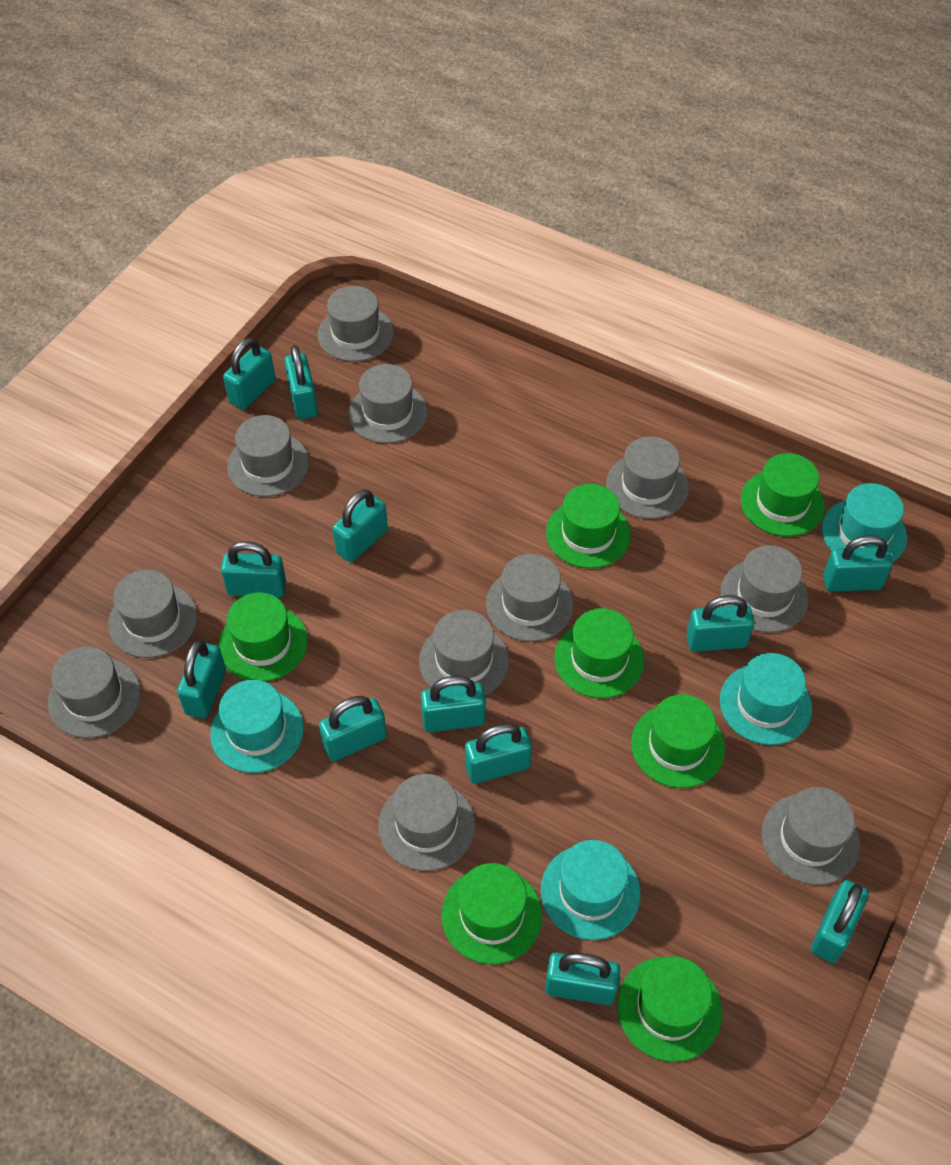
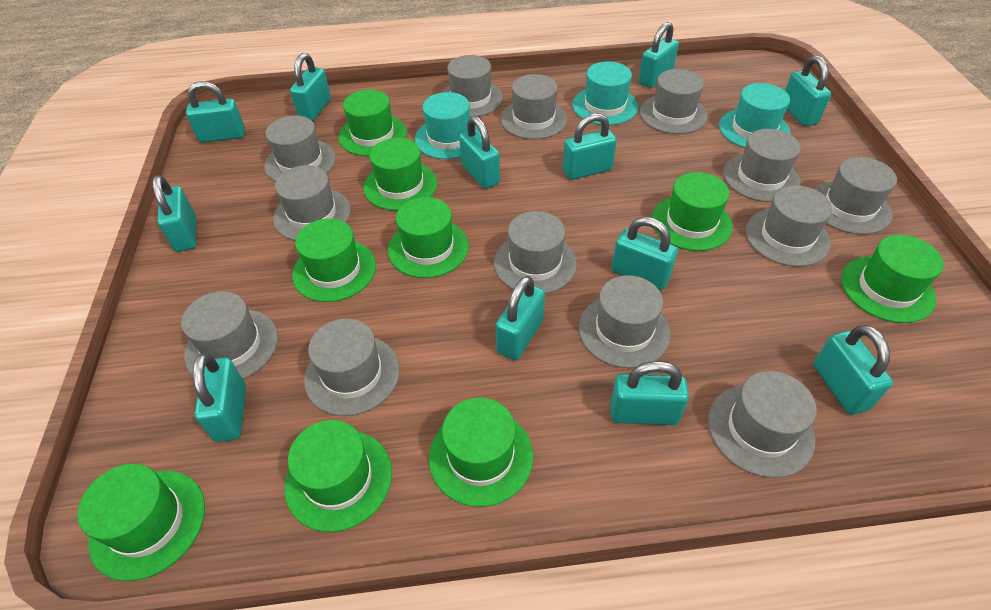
green hat: 7 -> 9
grey hat: 11 -> 13
turquoise hat: 4 -> 3

